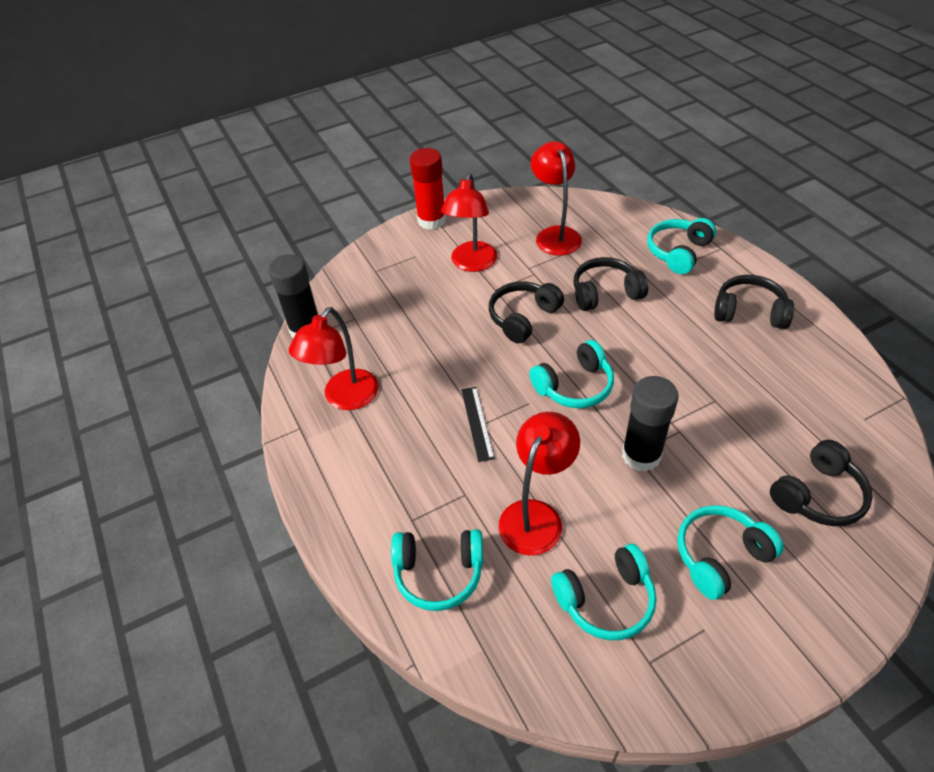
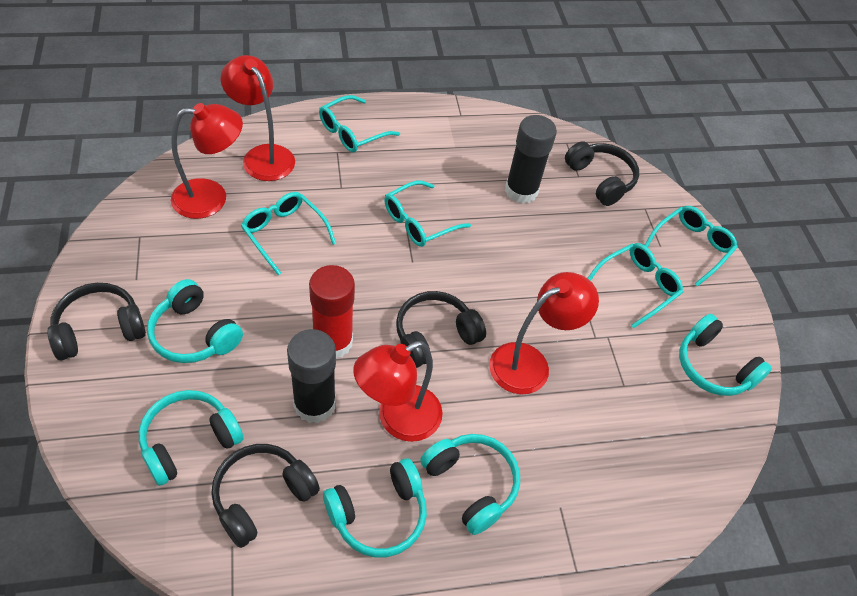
black ruler: 1 -> 0
turquoise glasses: 0 -> 5

